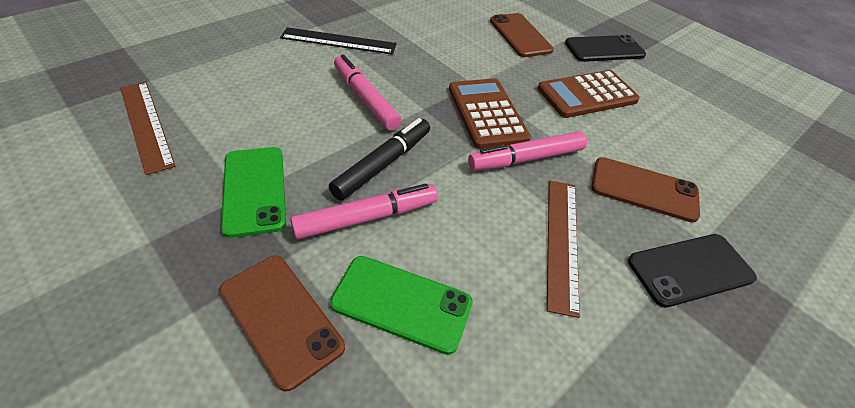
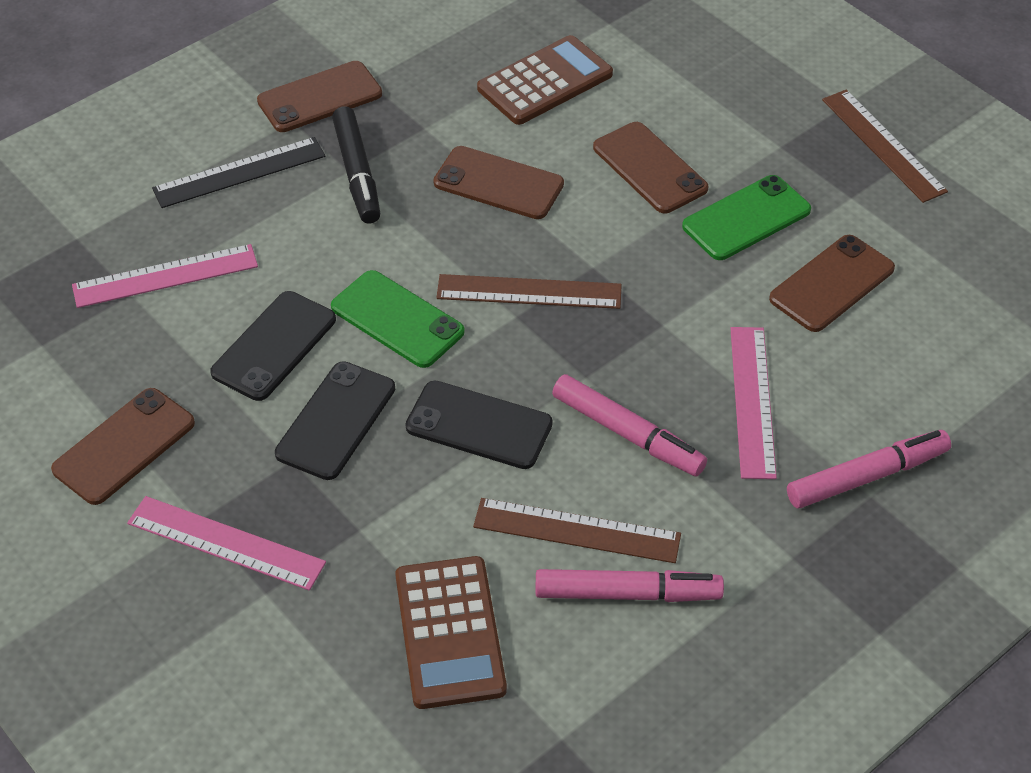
black phone: 2 -> 3
brown phone: 3 -> 5
brown ruler: 2 -> 3
pink ruler: 0 -> 3

